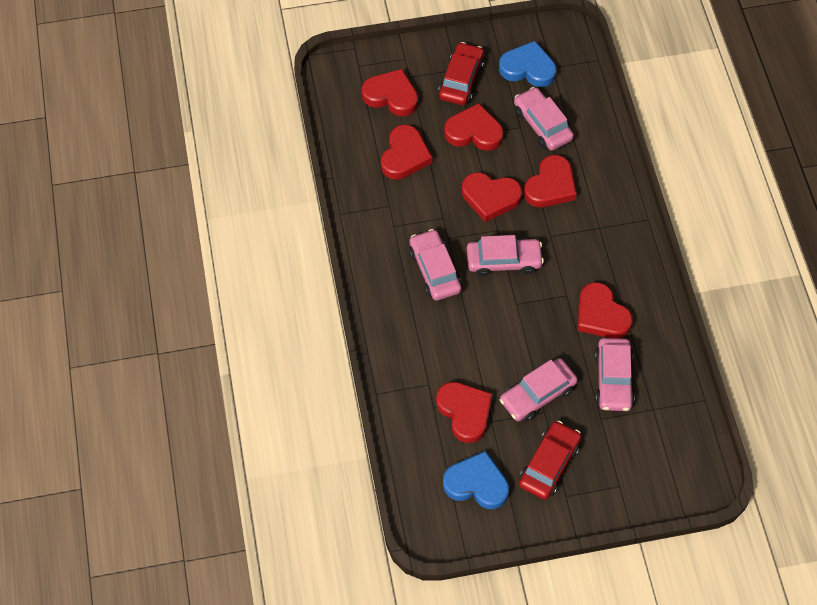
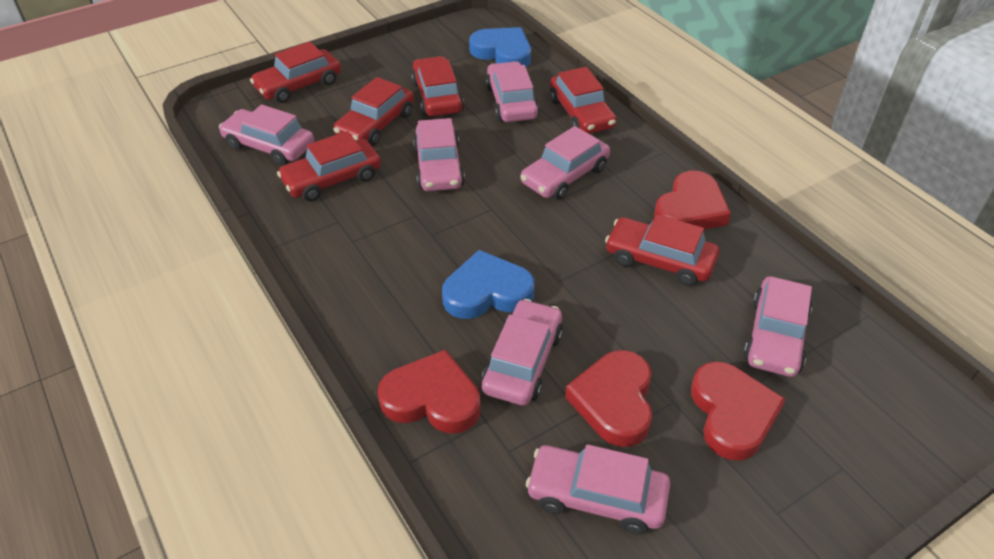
pink car: 5 -> 7
red car: 2 -> 6
red heart: 7 -> 4

